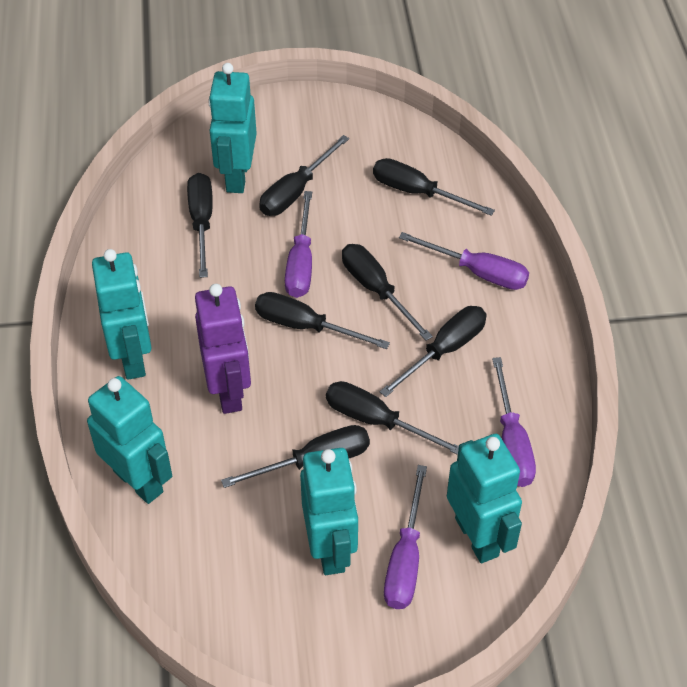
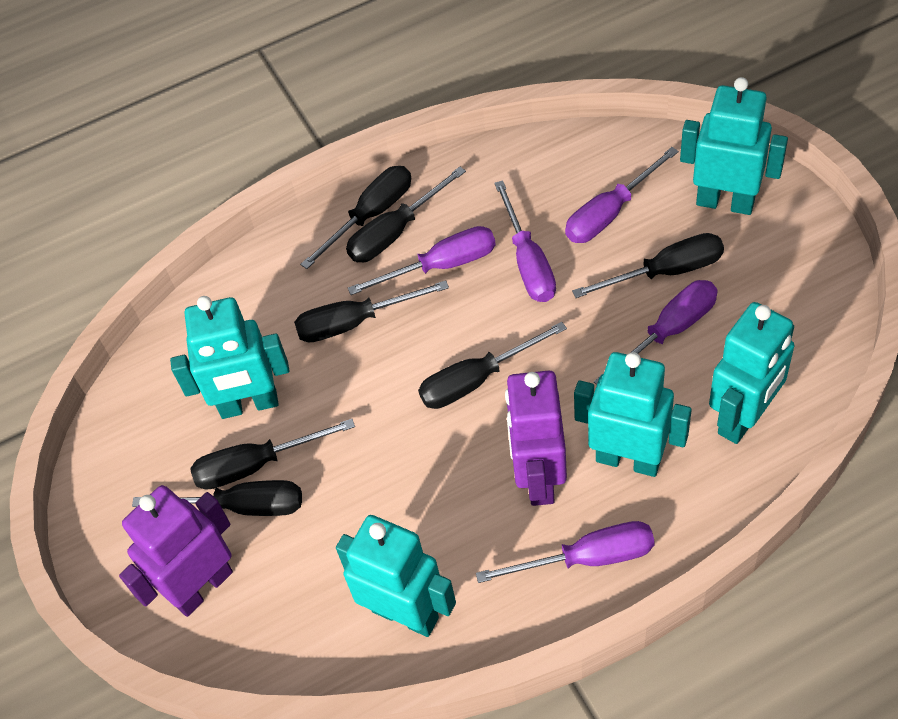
black screwdriver: 8 -> 7
purple robot: 1 -> 2
purple screwdriver: 4 -> 5

